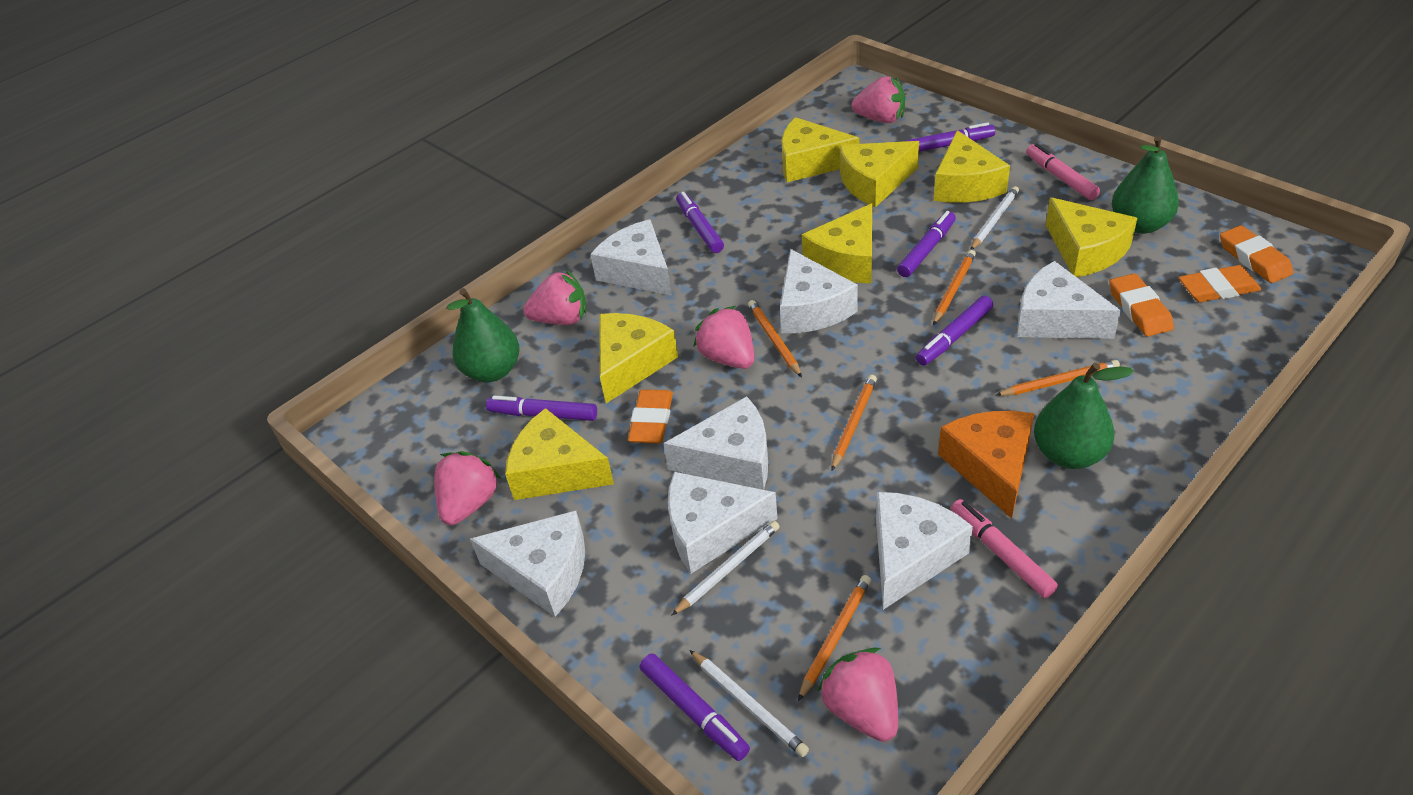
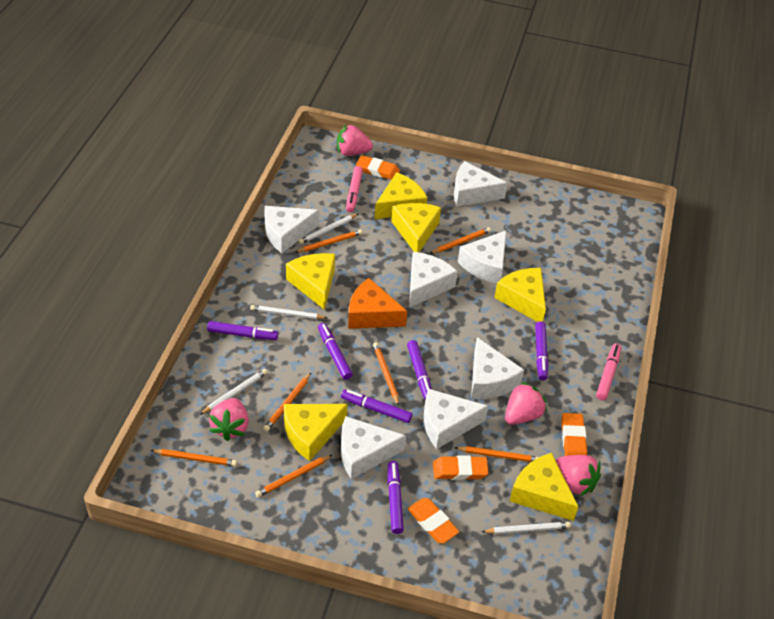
green pear: 3 -> 0
orange pencil: 5 -> 7
pink strawberry: 5 -> 4
white pencil: 3 -> 4
yellow cheese: 7 -> 6

